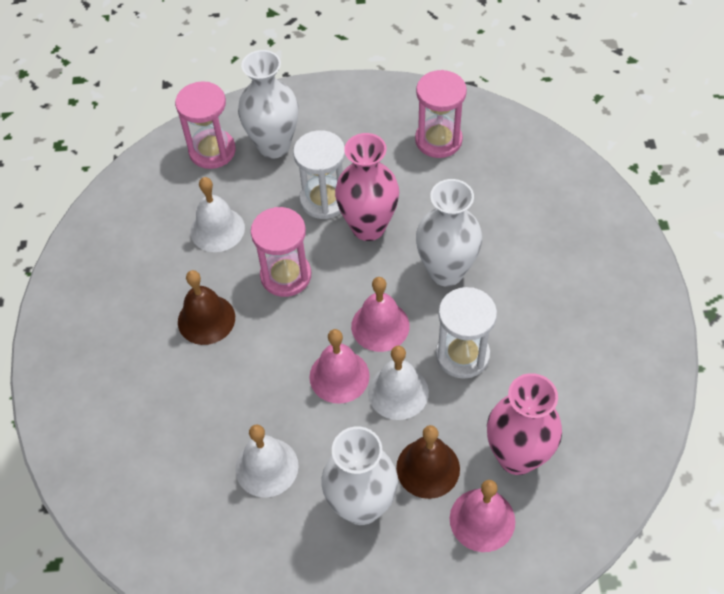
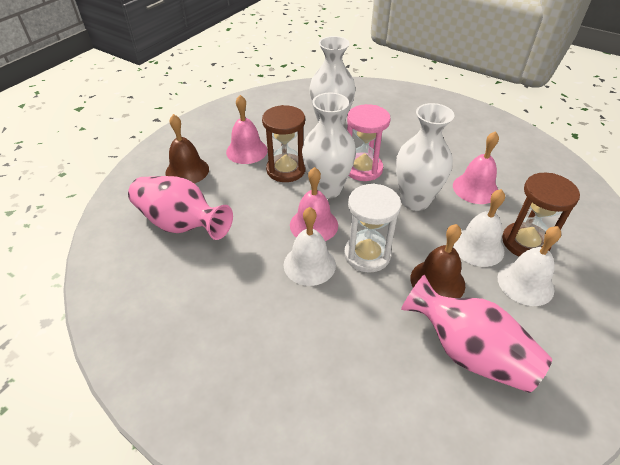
brown hourglass: 0 -> 2
pink hourglass: 3 -> 1
white hourglass: 2 -> 1

